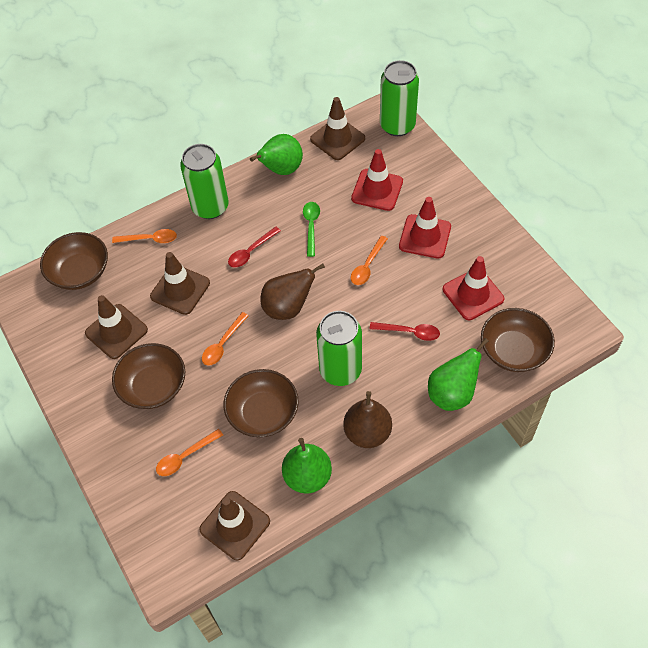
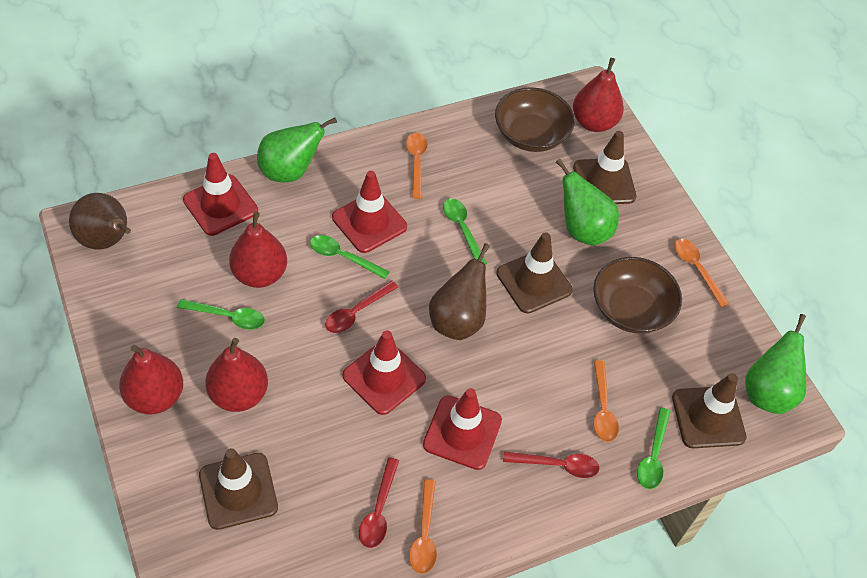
brown bowl: 4 -> 2
green can: 3 -> 0
green spoon: 1 -> 4
red pear: 0 -> 4
red spoon: 2 -> 3
red traffic cone: 3 -> 4

